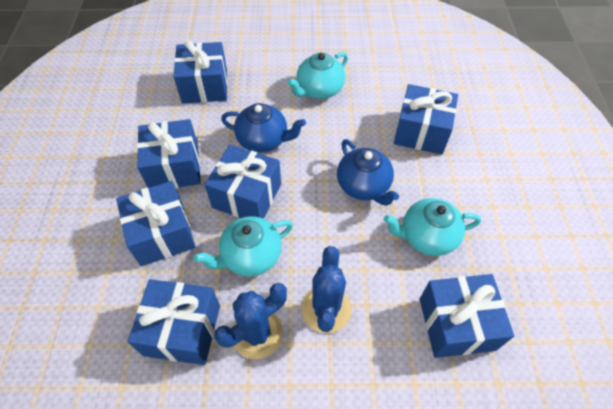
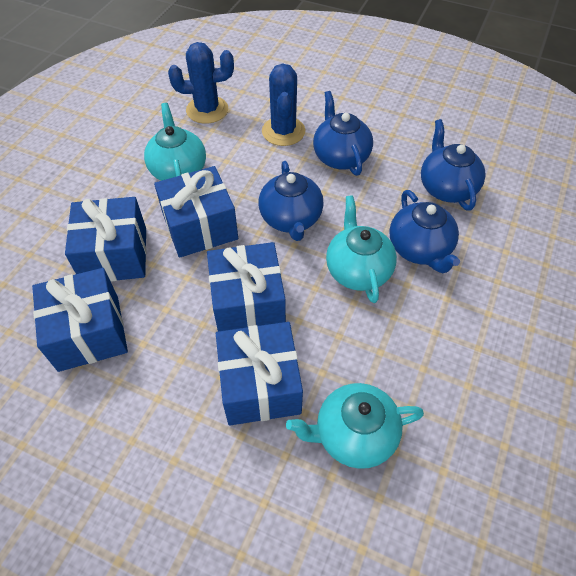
blue gift: 7 -> 5
blue teapot: 2 -> 4

